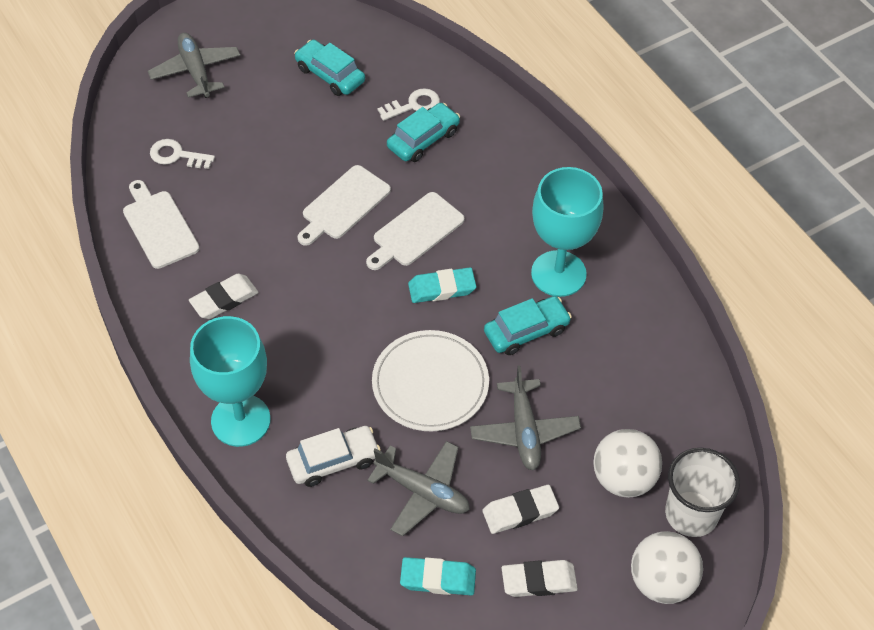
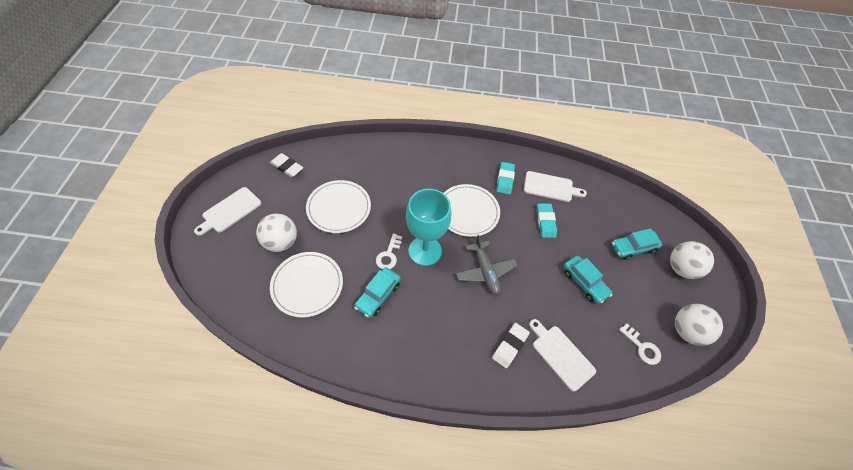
grey plane: 3 -> 1
turquoise goblet: 2 -> 1
white ball: 2 -> 3
white car: 1 -> 0
white cup: 1 -> 0
white eraser: 3 -> 2
white plate: 1 -> 3

